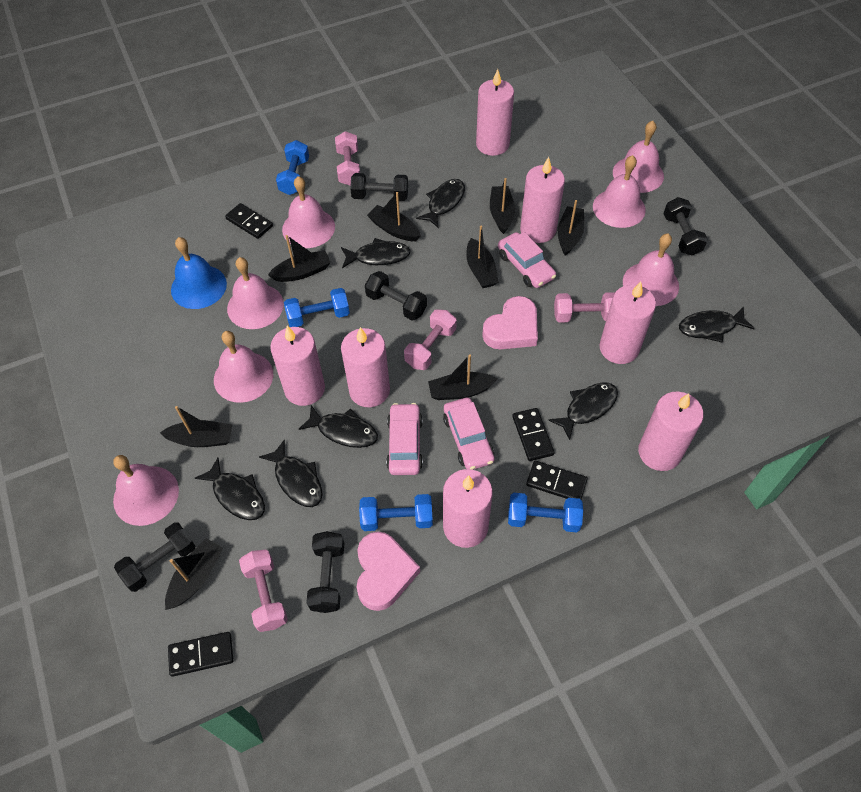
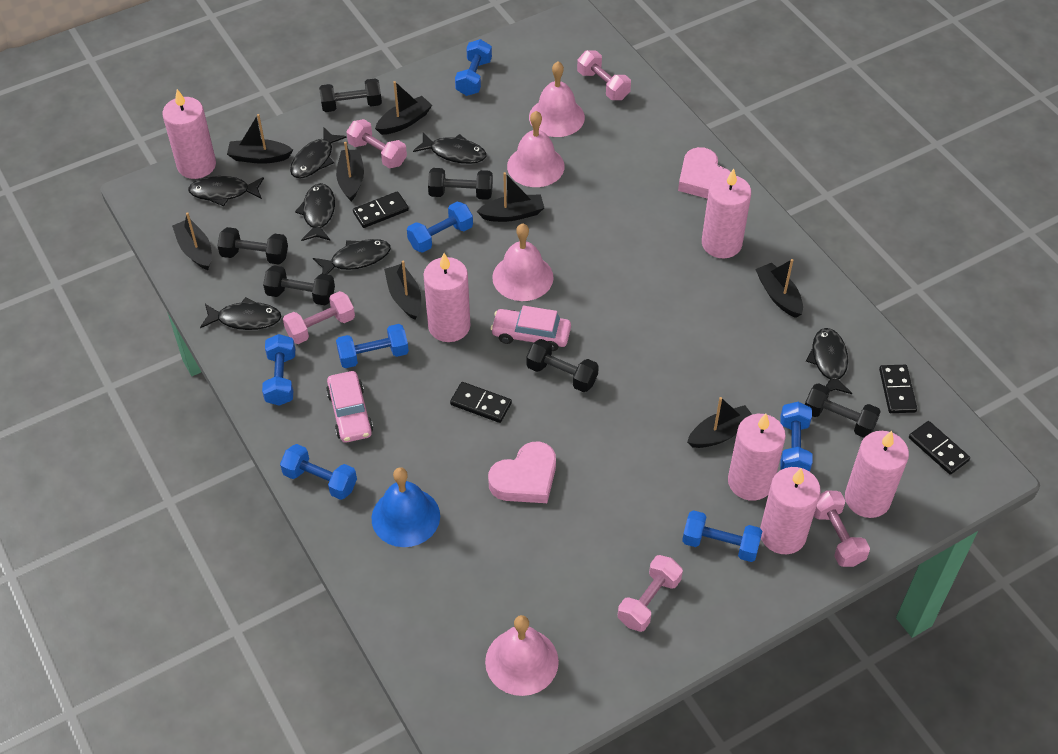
black dumbbell: 5 -> 6
blue dumbbell: 4 -> 7
pink bell: 7 -> 4
pink candle: 7 -> 6
pink car: 3 -> 2
pink dumbbell: 4 -> 5

